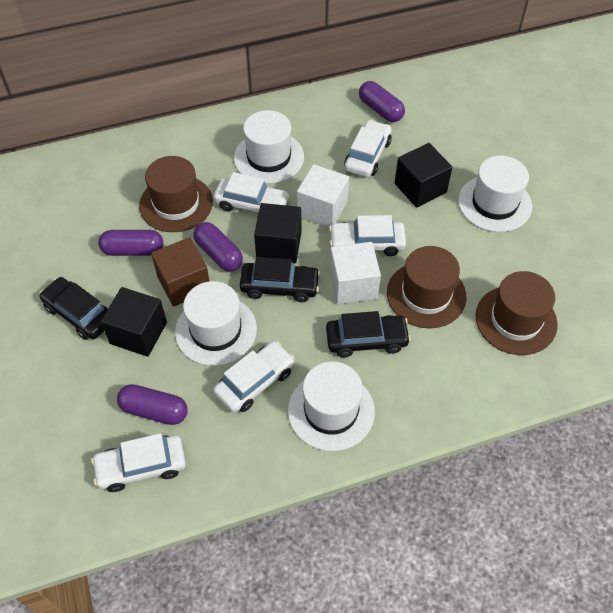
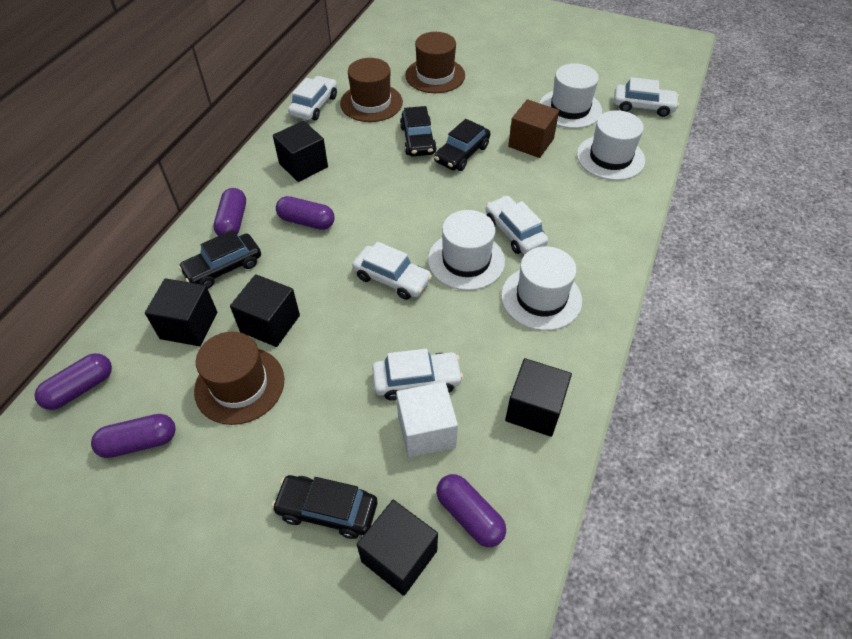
black car: 3 -> 4
black cube: 3 -> 5
purple capsule: 4 -> 5
white cube: 2 -> 1

